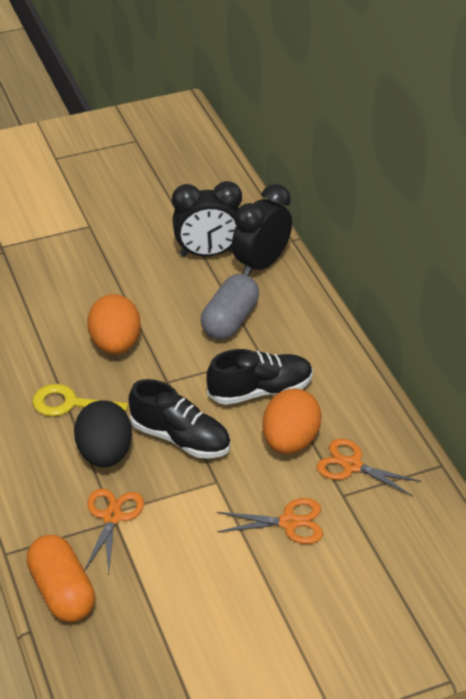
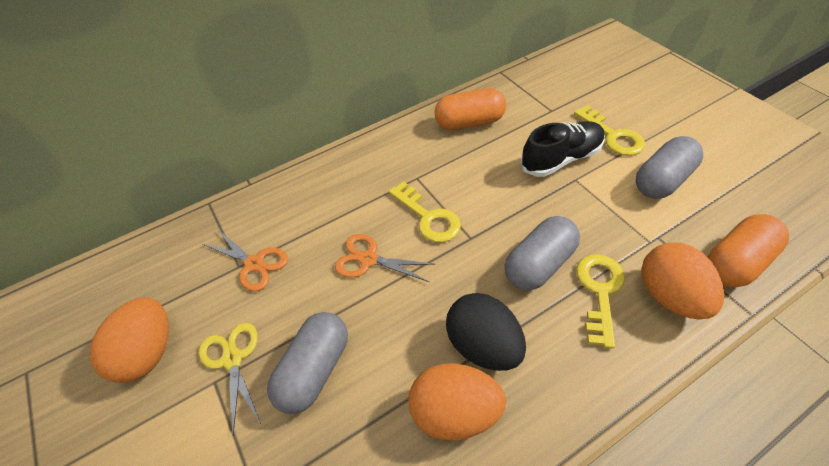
black clock: 2 -> 0
black shoe: 2 -> 1
grey capsule: 1 -> 3
orange capsule: 1 -> 2
orange egg: 2 -> 3
orange scissors: 3 -> 2
yellow key: 1 -> 3
yellow scissors: 0 -> 1

